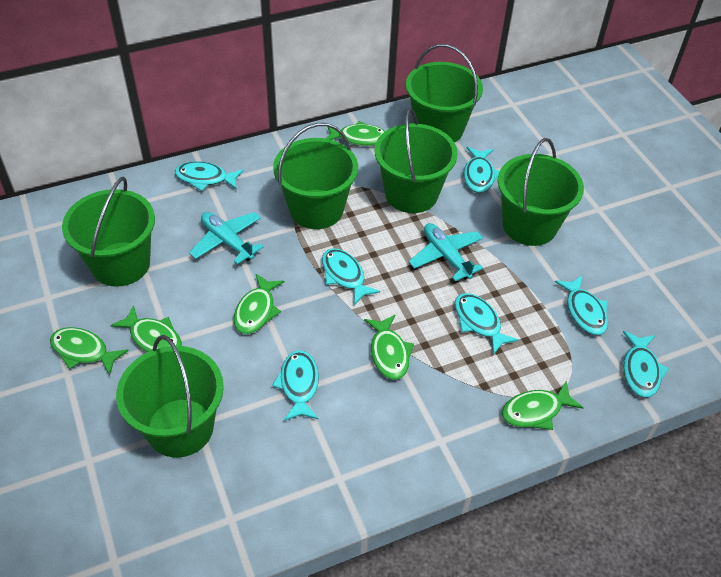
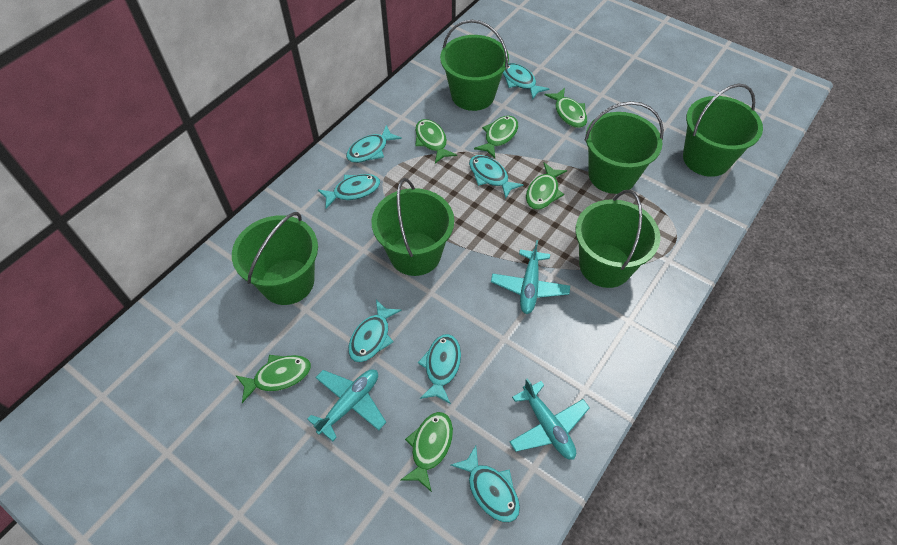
turquoise plane: 2 -> 3

